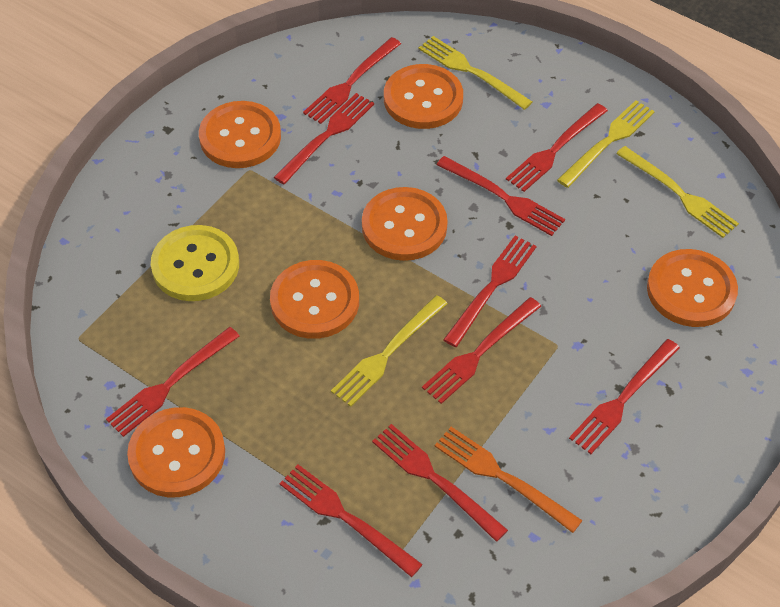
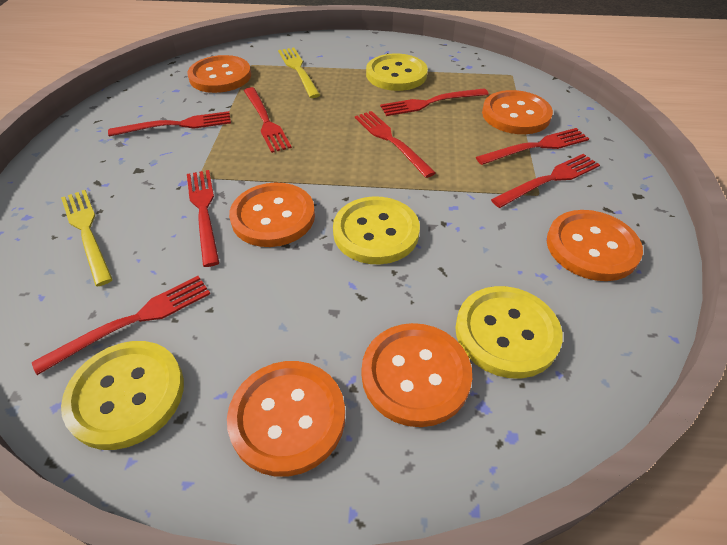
orange fork: 1 -> 0
red fork: 10 -> 8
yellow button: 1 -> 4
yellow fork: 4 -> 2

